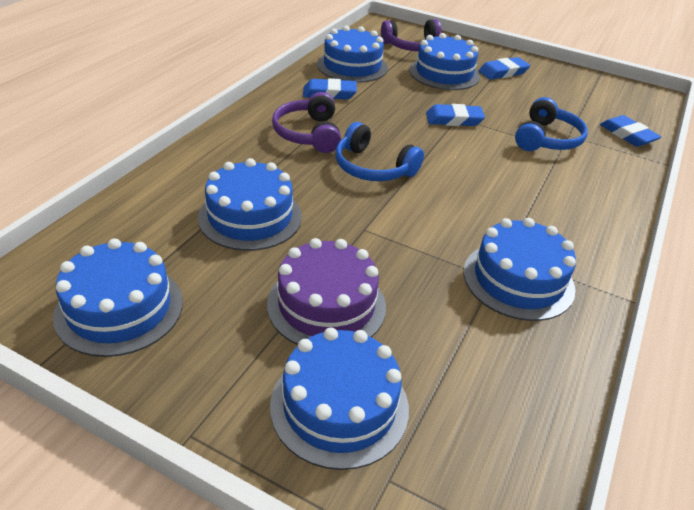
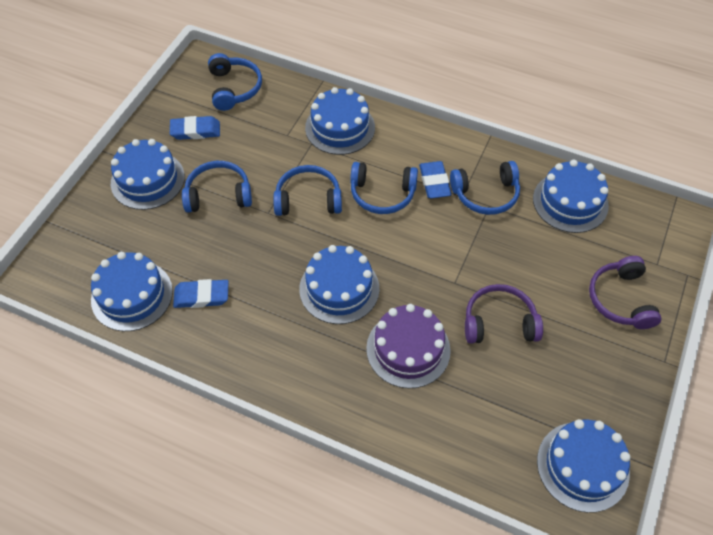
blue eraser: 4 -> 3
blue headphones: 2 -> 5

